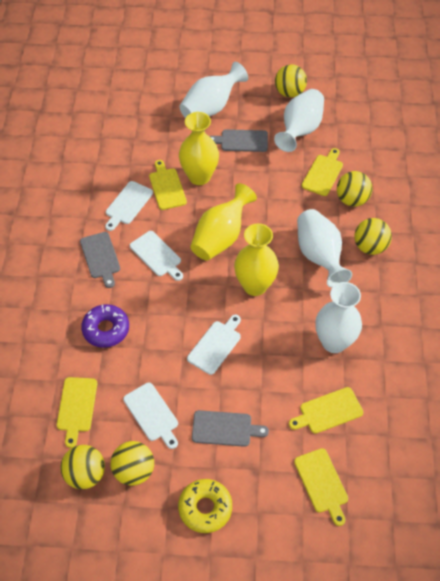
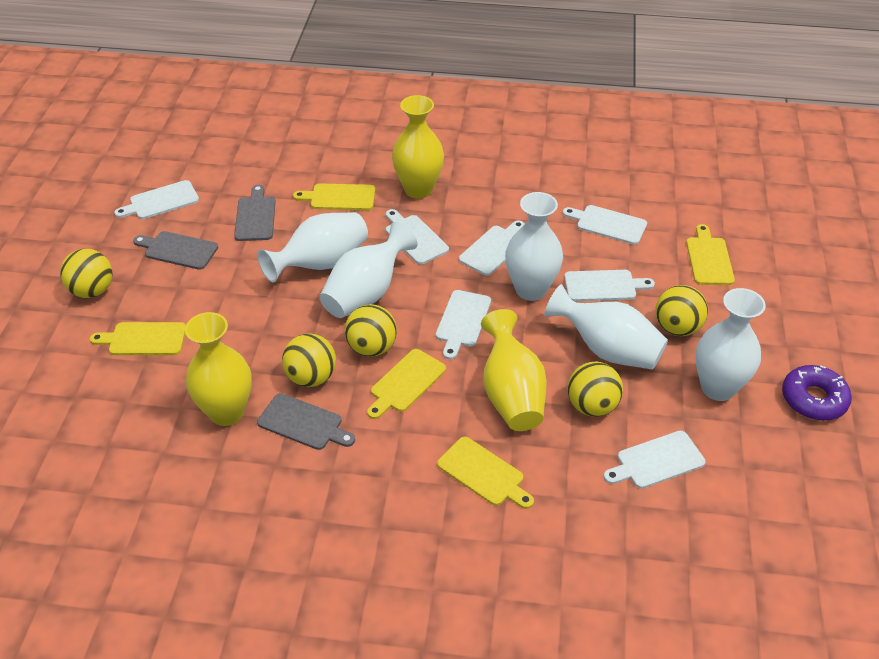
white cutting board: 4 -> 7
white vase: 4 -> 5
yellow donut: 1 -> 0

